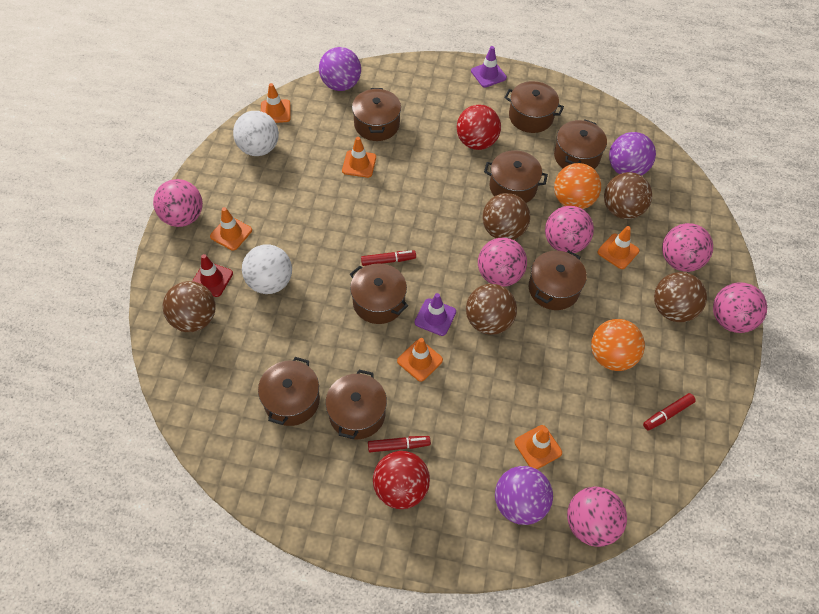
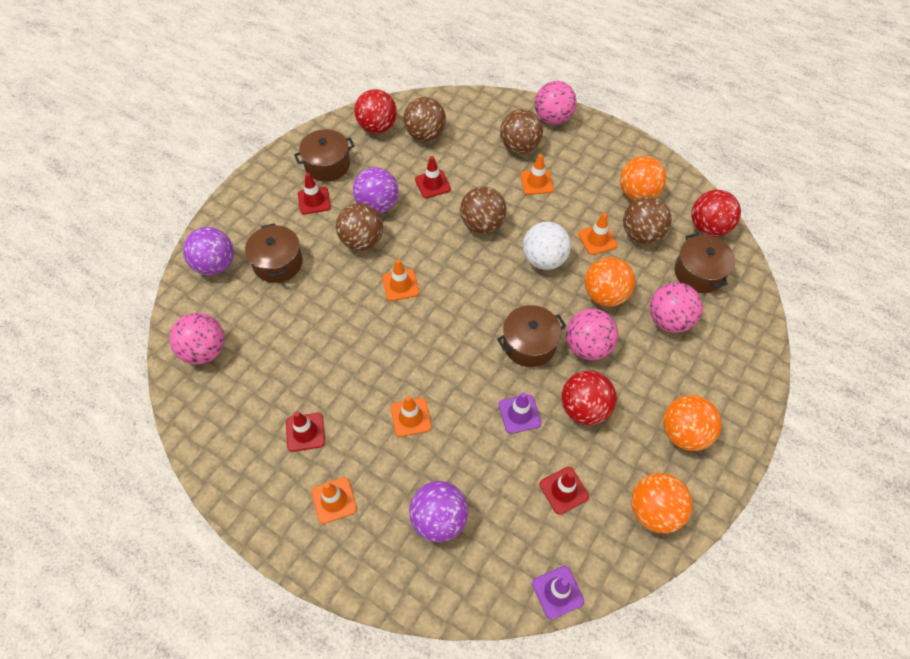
brown pot: 8 -> 4
orange ball: 2 -> 4
orange traffic cone: 6 -> 5
pink ball: 6 -> 4
red ball: 2 -> 3
red marker: 3 -> 0
red traffic cone: 1 -> 4
white ball: 2 -> 1

